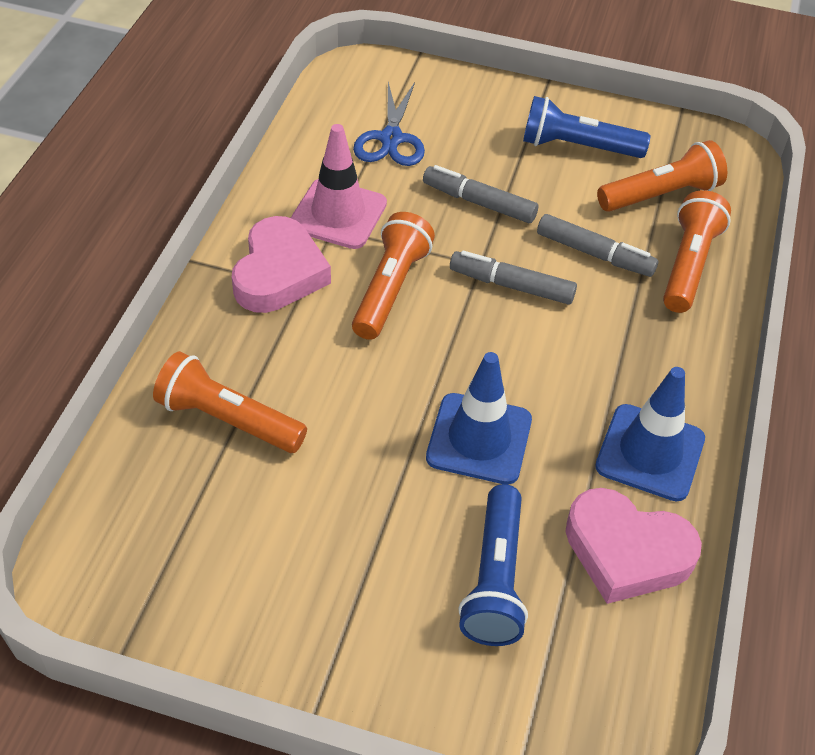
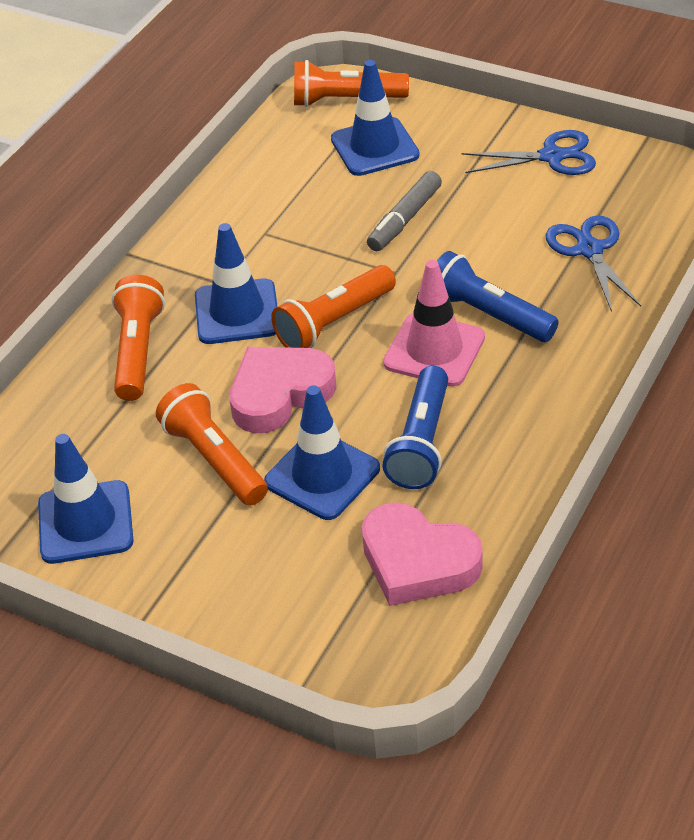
blue scissors: 1 -> 2
blue traffic cone: 2 -> 4
grey marker: 3 -> 1

